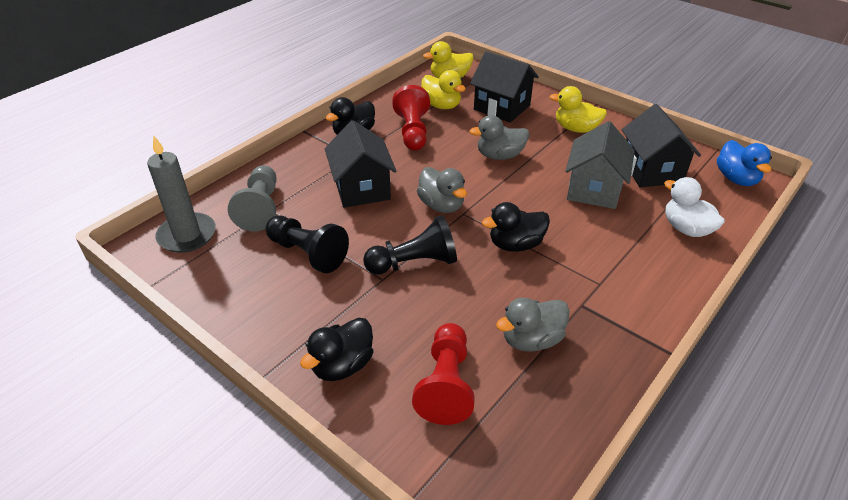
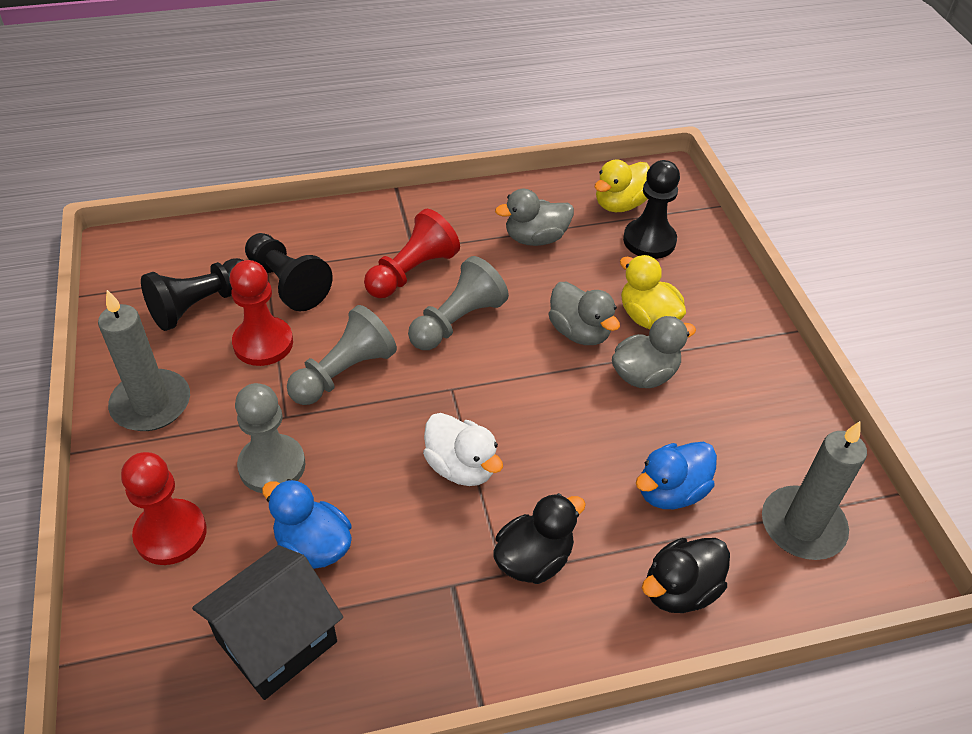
black duck: 3 -> 2
black house: 3 -> 1
black pawn: 2 -> 3
blue duck: 1 -> 2
grey candle: 1 -> 2
grey house: 1 -> 0
grey pawn: 1 -> 3
red pawn: 2 -> 3
yellow duck: 3 -> 2

